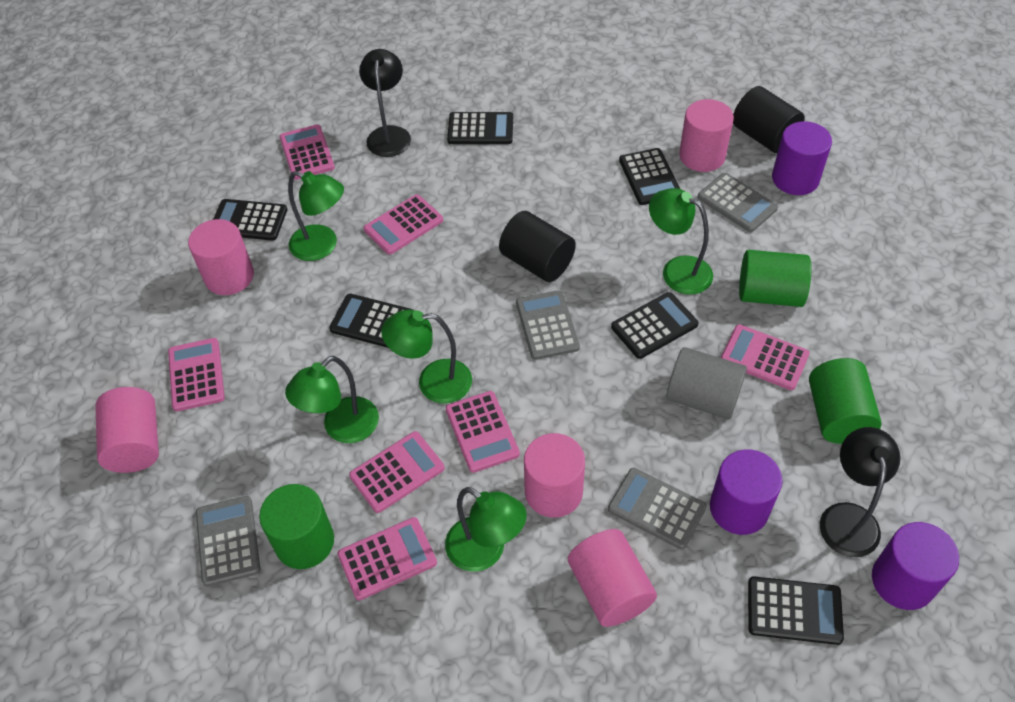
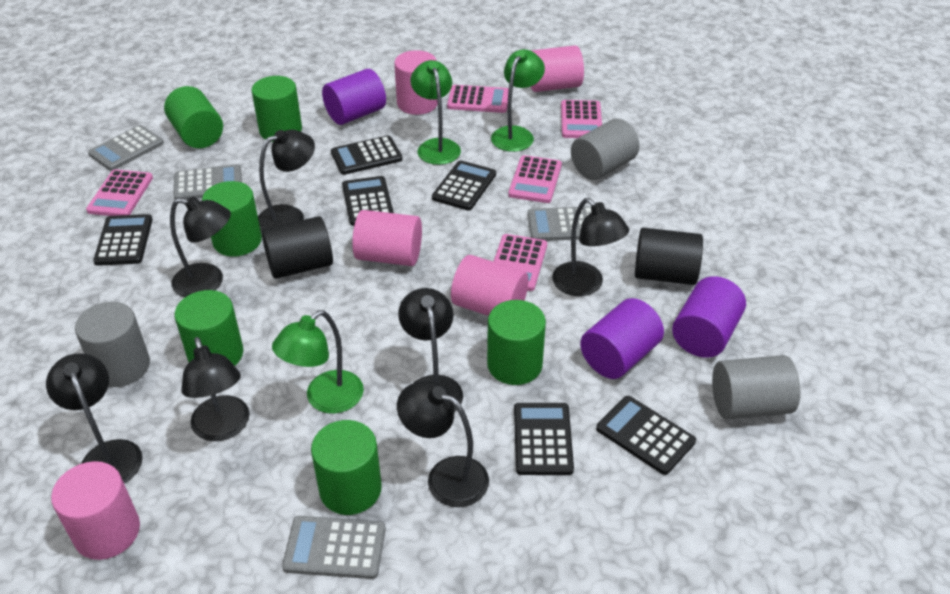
black lamp: 2 -> 7
green cylinder: 3 -> 6
green lamp: 5 -> 3
grey cylinder: 1 -> 3
pink calculator: 7 -> 5

